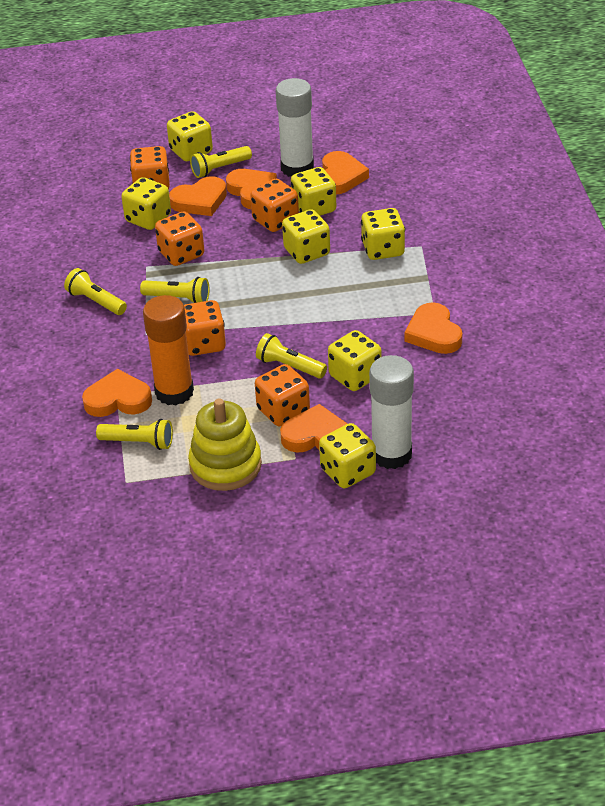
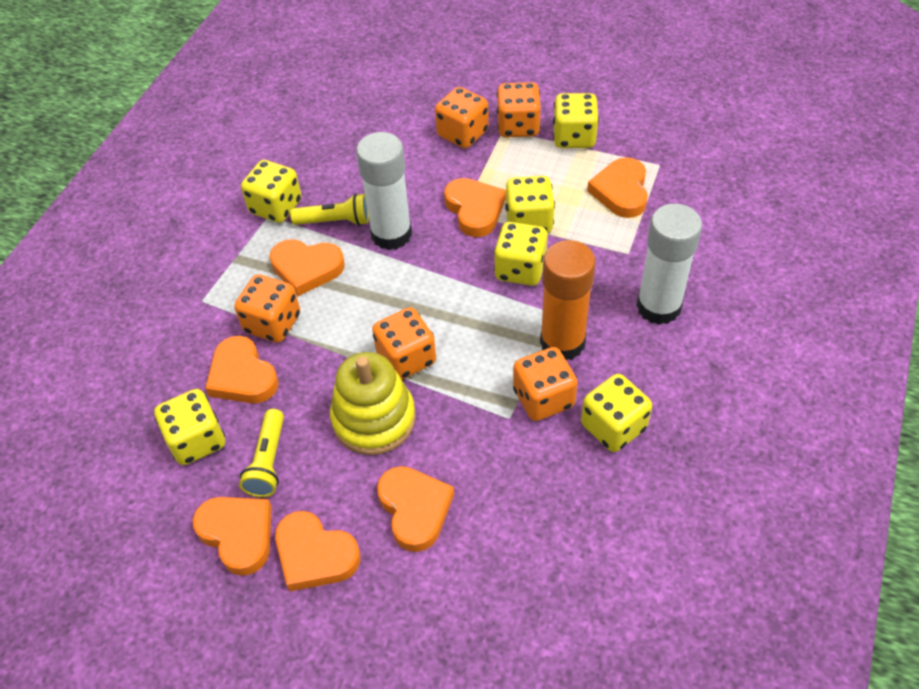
orange heart: 6 -> 7
yellow dice: 7 -> 6
yellow flashlight: 5 -> 2

